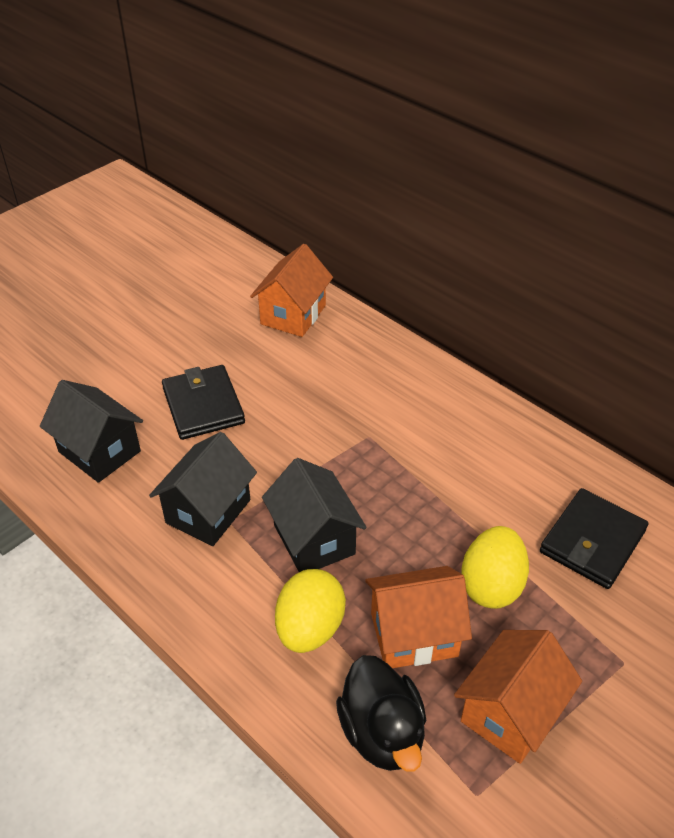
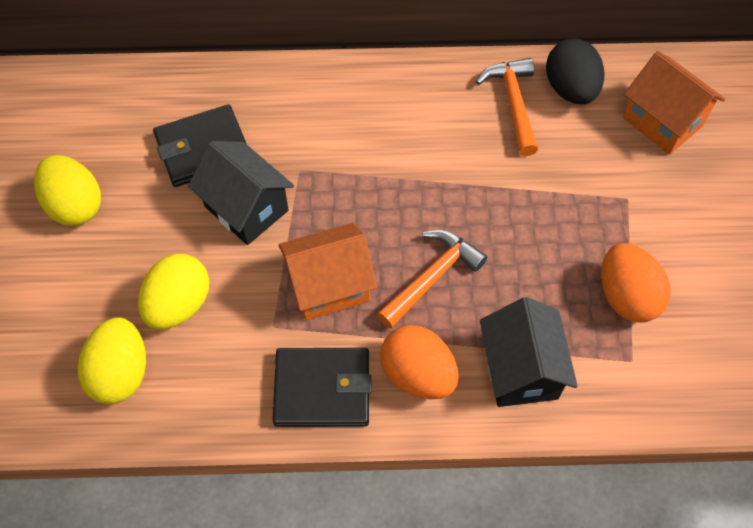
black duck: 1 -> 0
black egg: 0 -> 1
black house: 3 -> 2
orange egg: 0 -> 2
orange hammer: 0 -> 2
orange house: 3 -> 2
yellow egg: 2 -> 3

